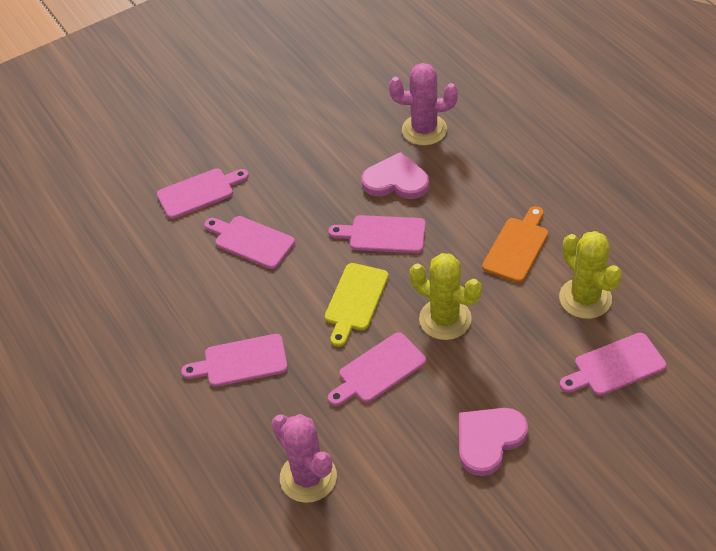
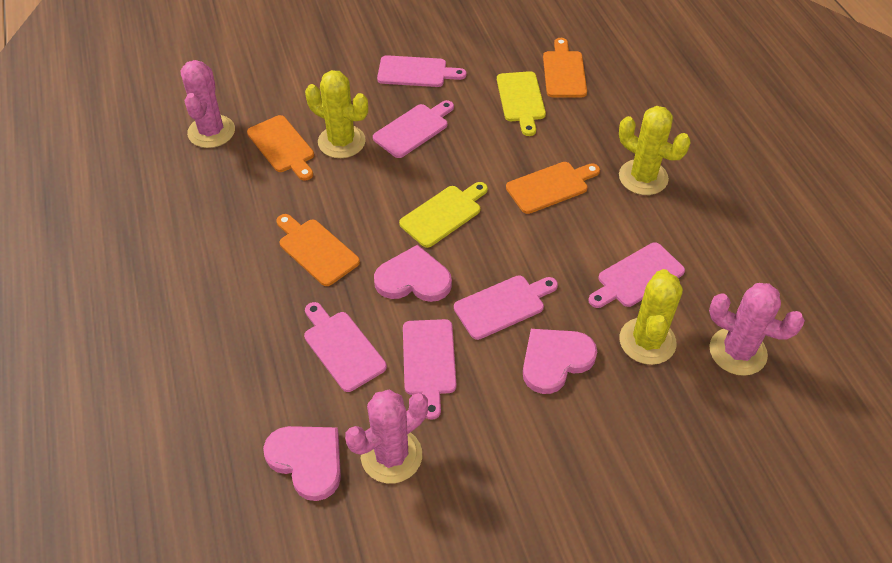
orange cutting board: 1 -> 4
pink cactus: 2 -> 3
pink heart: 2 -> 3
yellow cactus: 2 -> 3
yellow cutting board: 1 -> 2

